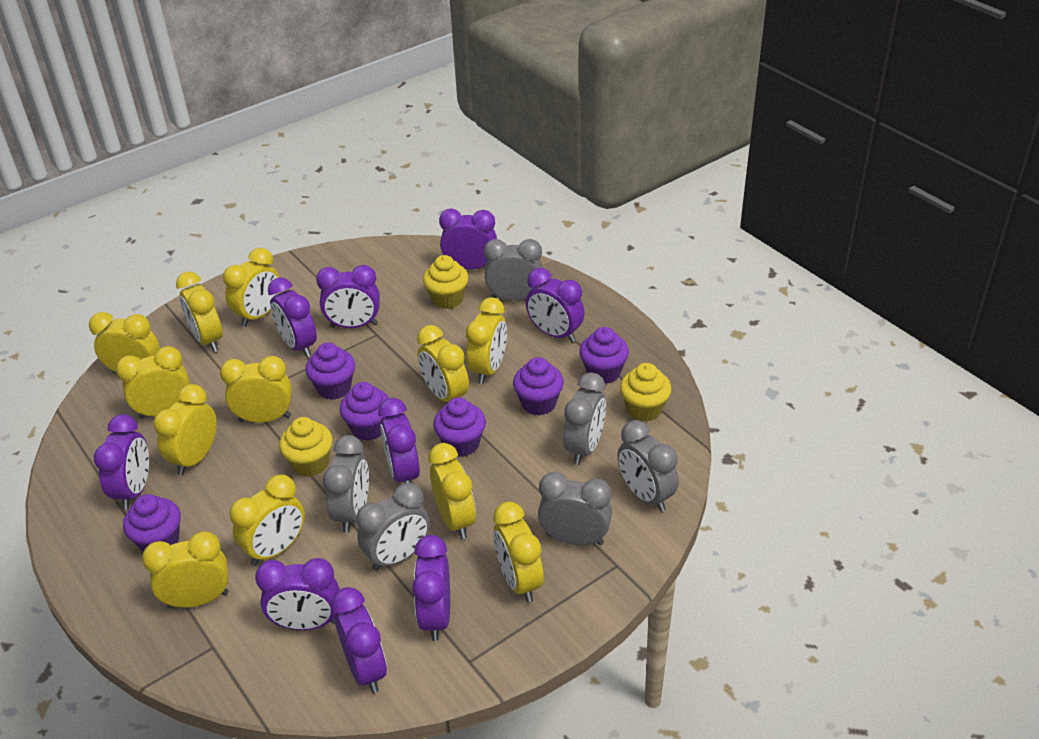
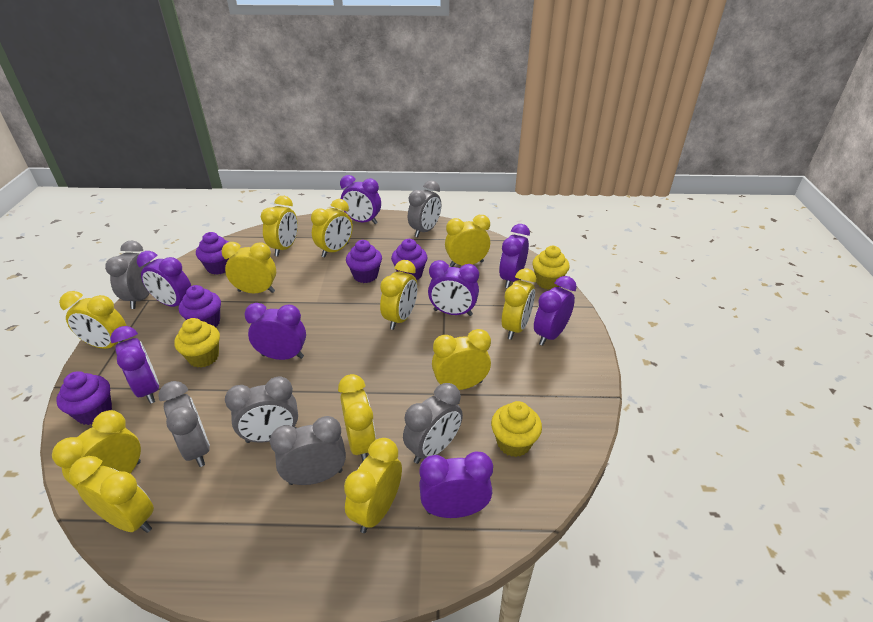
purple clock: 9 -> 8
purple cupcake: 6 -> 5

